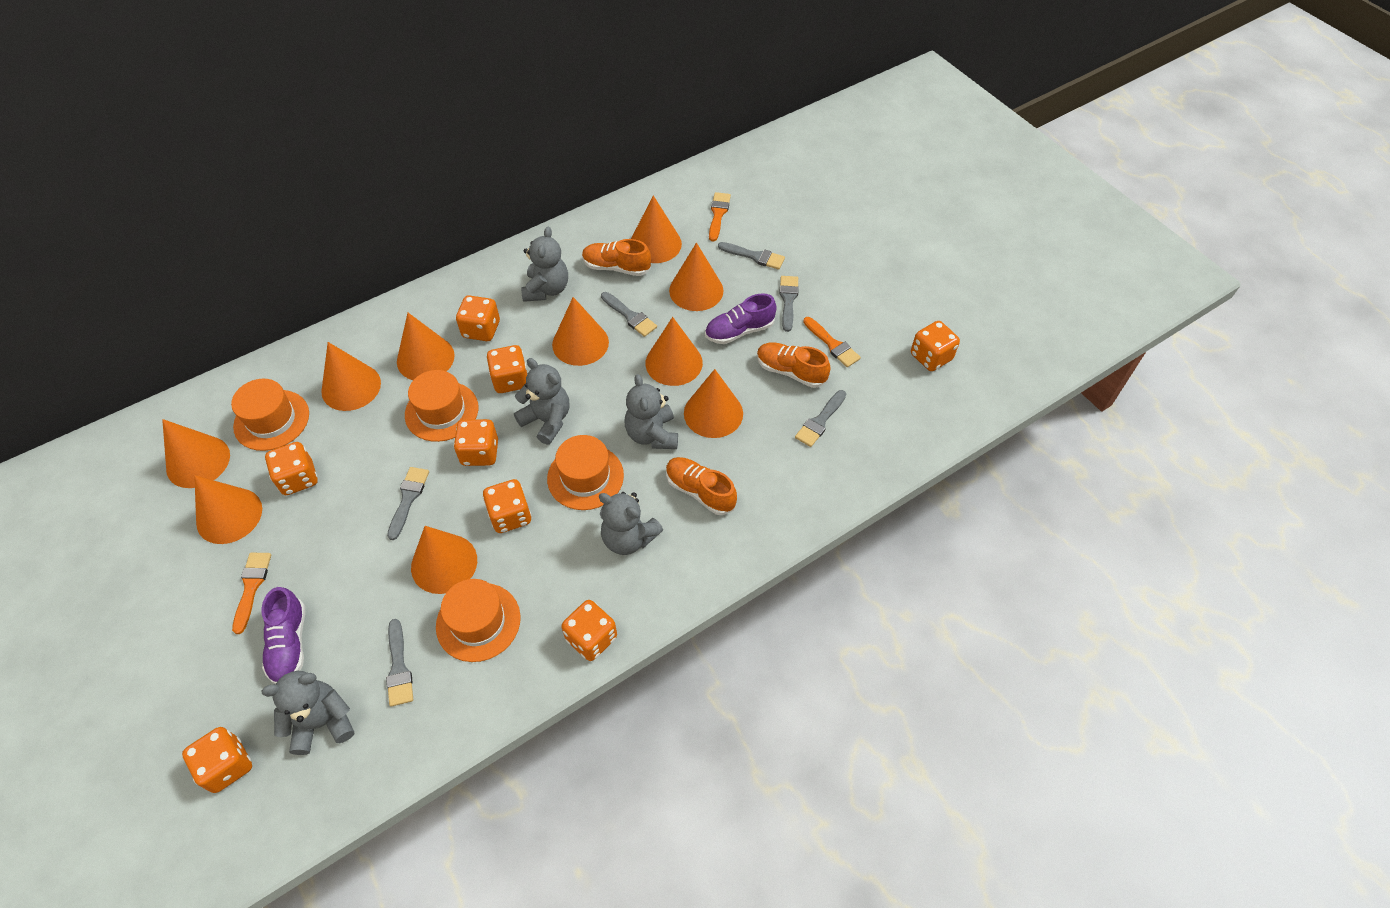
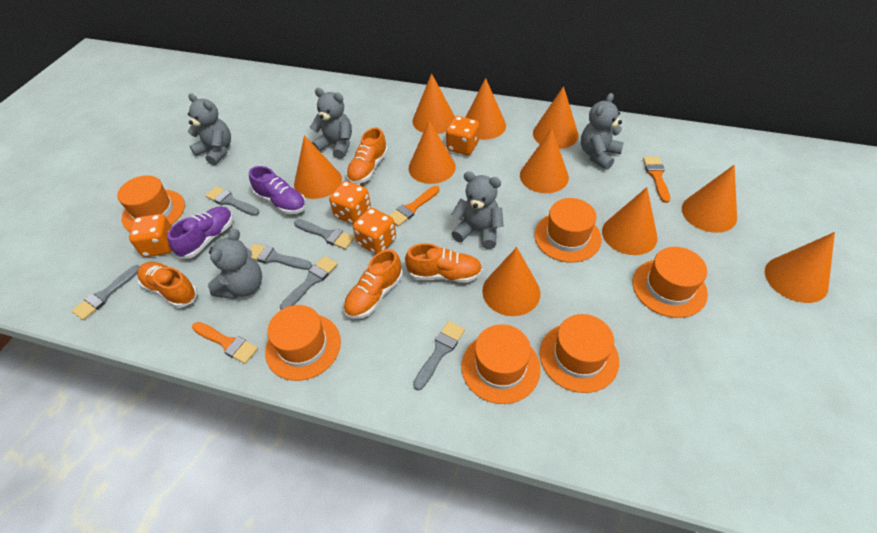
orange dice: 8 -> 4
orange hat: 4 -> 6
orange shoe: 3 -> 4

